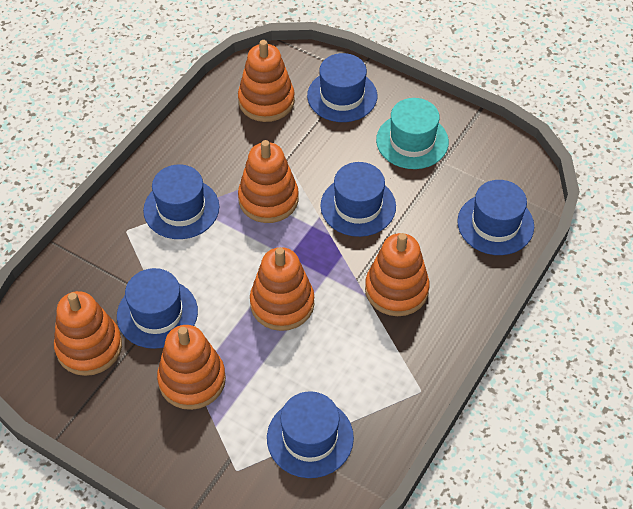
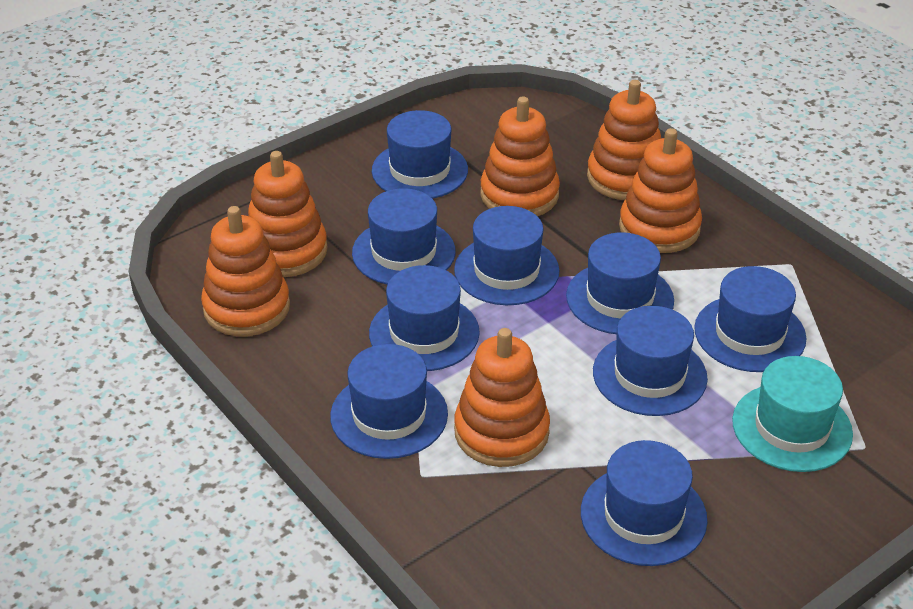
blue hat: 6 -> 9

